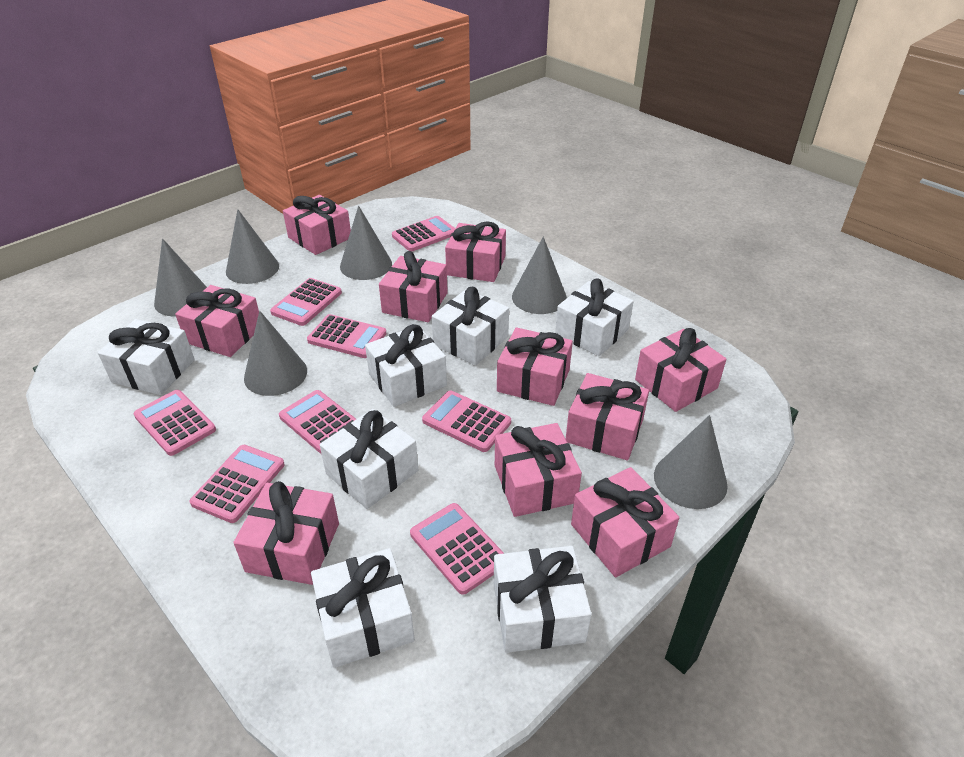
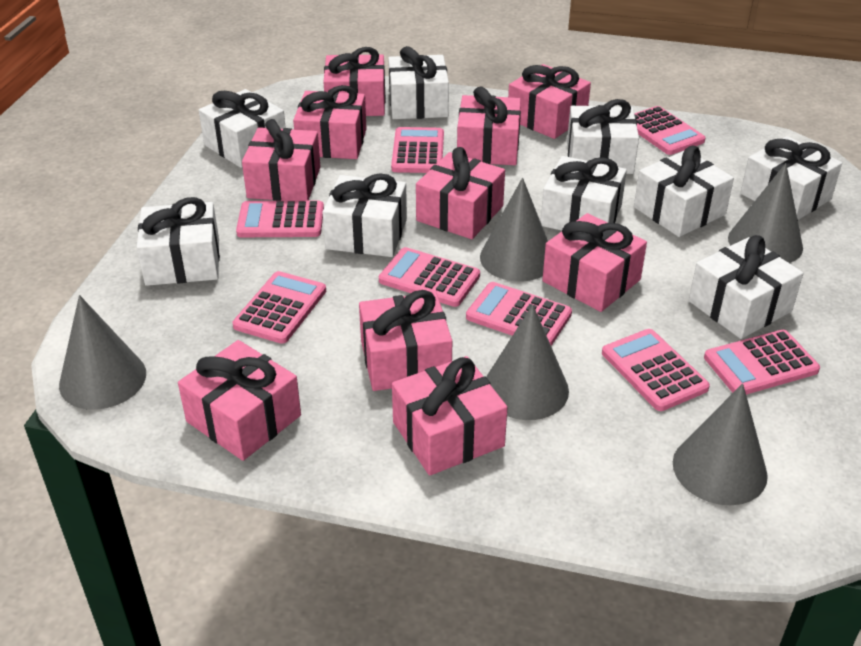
grey cone: 6 -> 5
white gift: 7 -> 9

